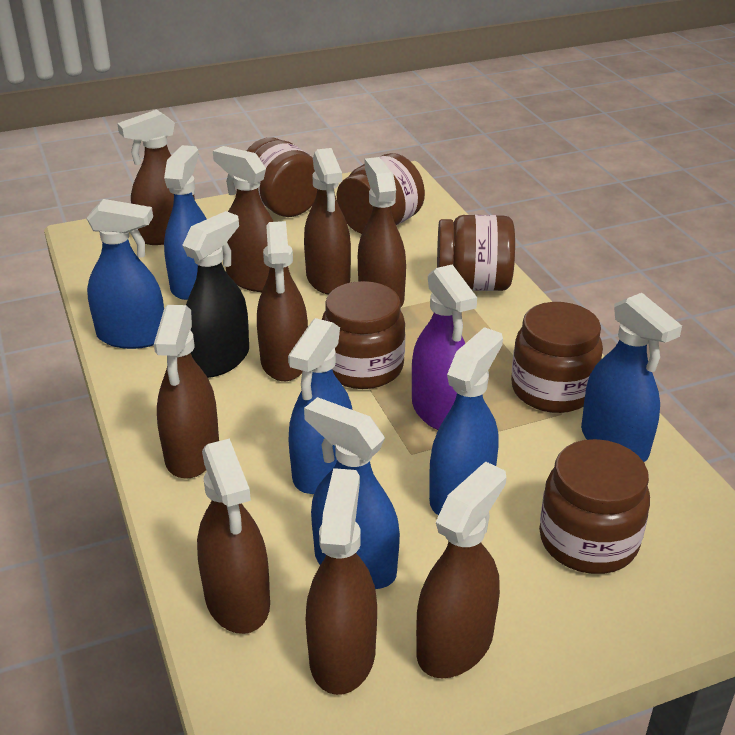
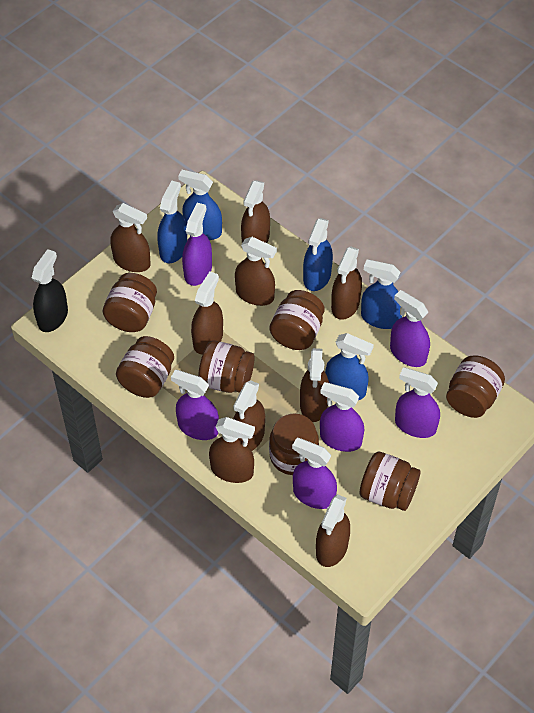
blue spray bottle: 6 -> 5
brown jar: 6 -> 7
purple spray bottle: 1 -> 6

